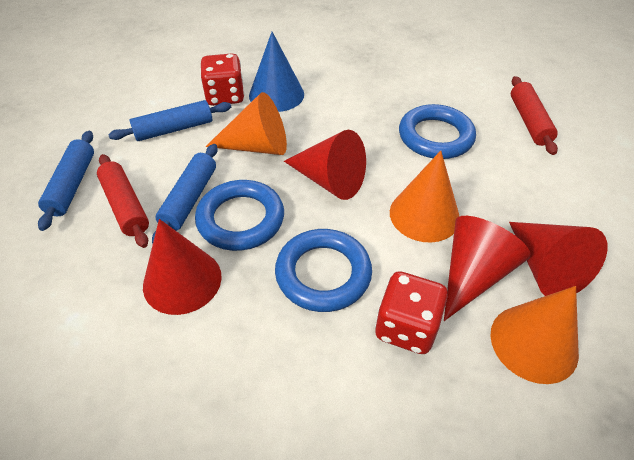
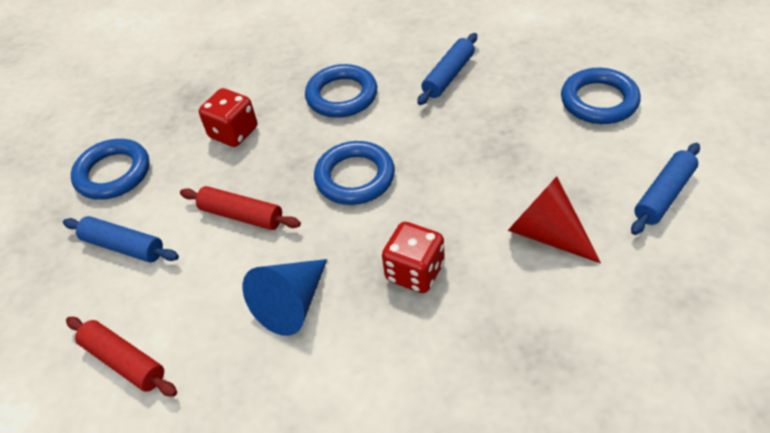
blue ring: 3 -> 4
orange cone: 3 -> 0
red cone: 4 -> 1

